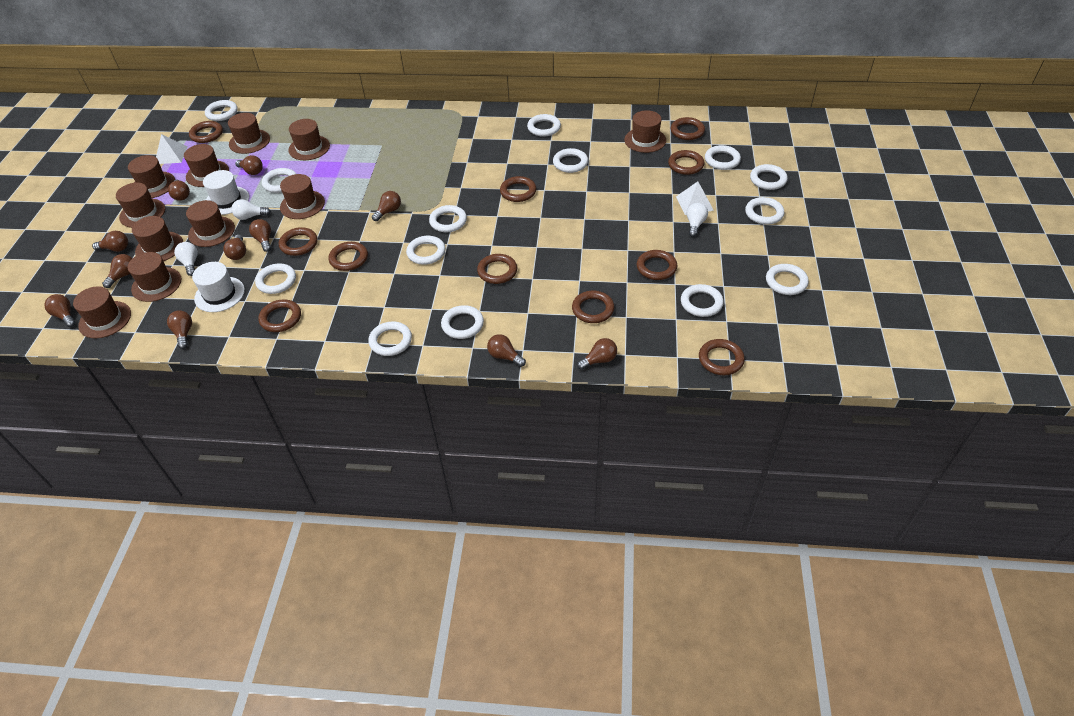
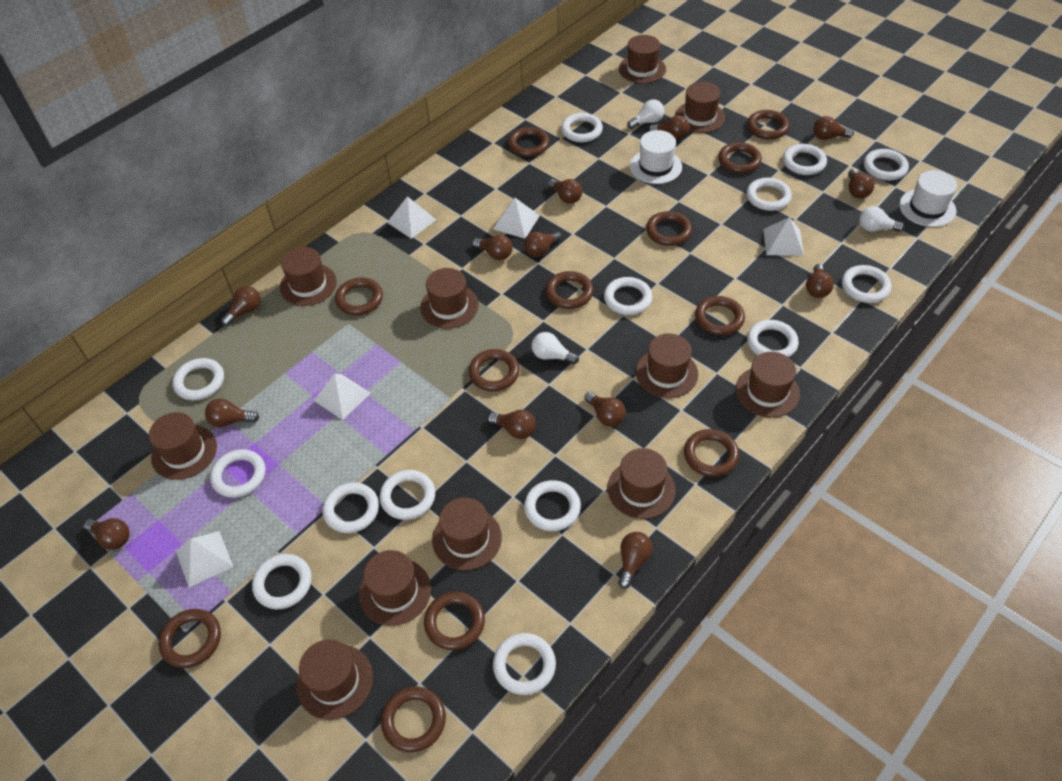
brown light bulb: 11 -> 13
brown ring: 11 -> 12
white pyramid: 2 -> 5

